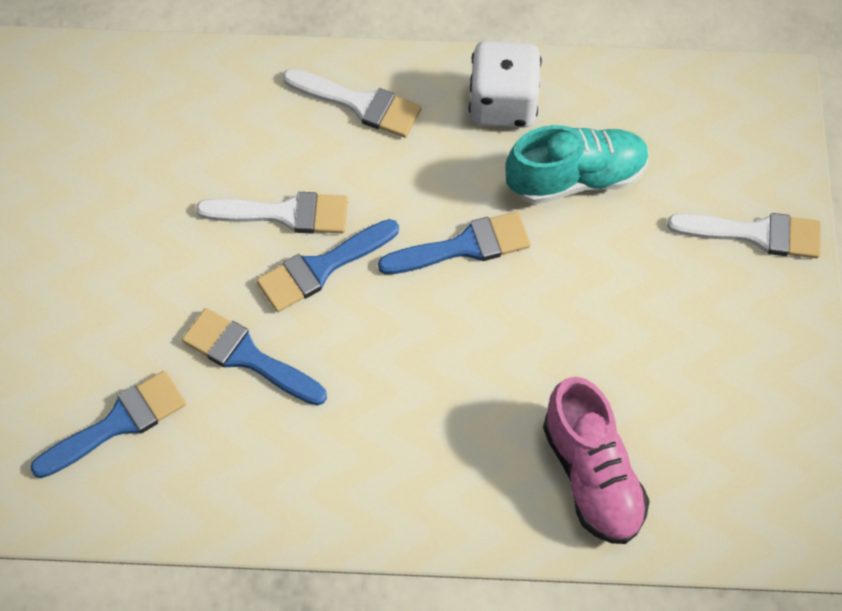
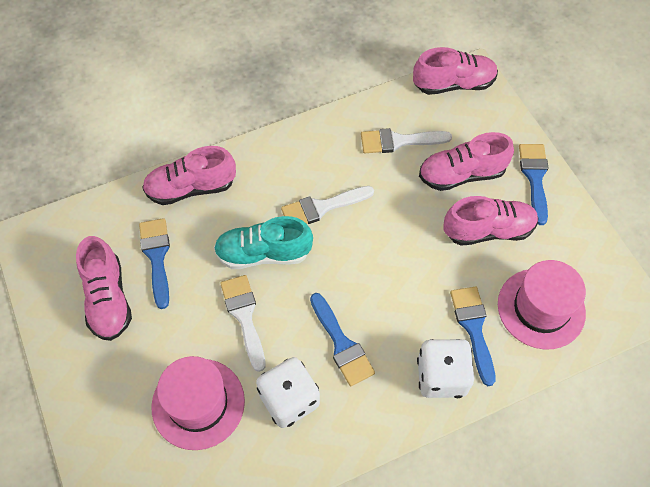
pink hat: 0 -> 2
pink shoe: 1 -> 5
white dice: 1 -> 2

